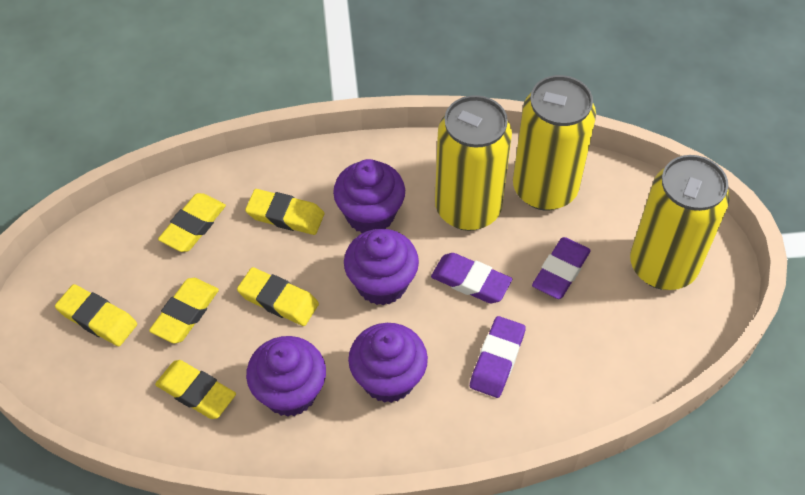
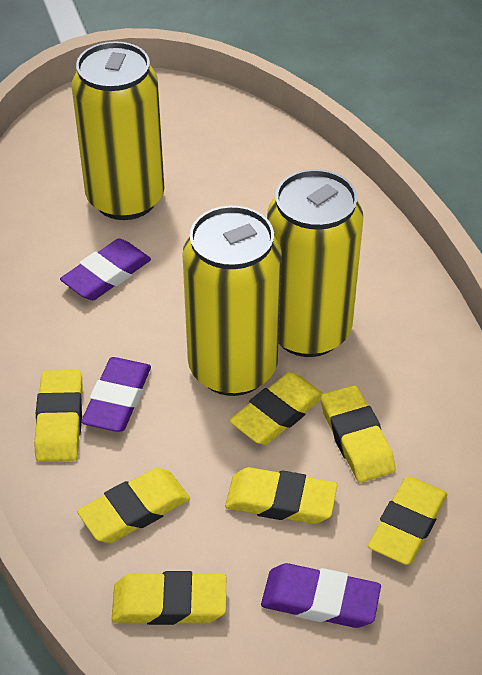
purple cupcake: 4 -> 0
yellow eraser: 6 -> 7

